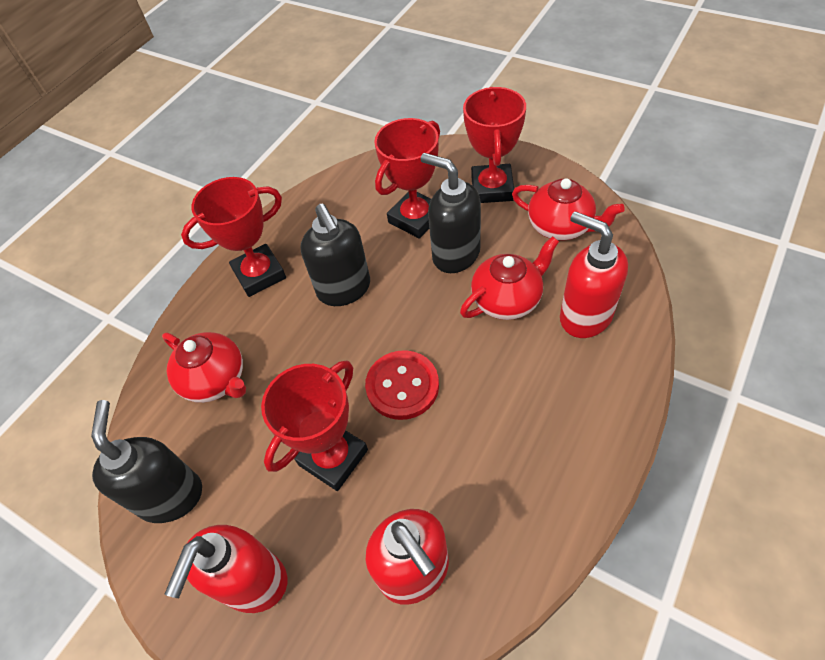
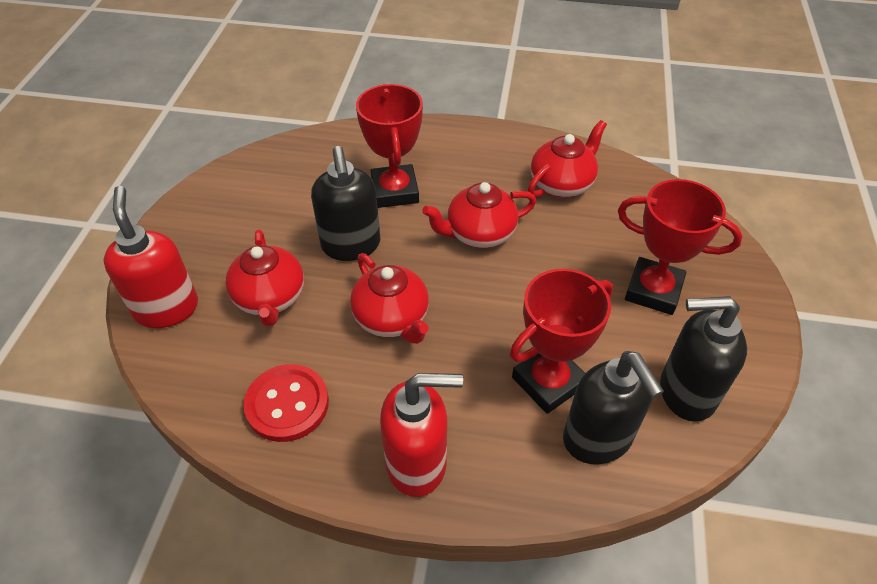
red soap dispenser: 3 -> 2
red teapot: 3 -> 4
red trophy: 4 -> 3

